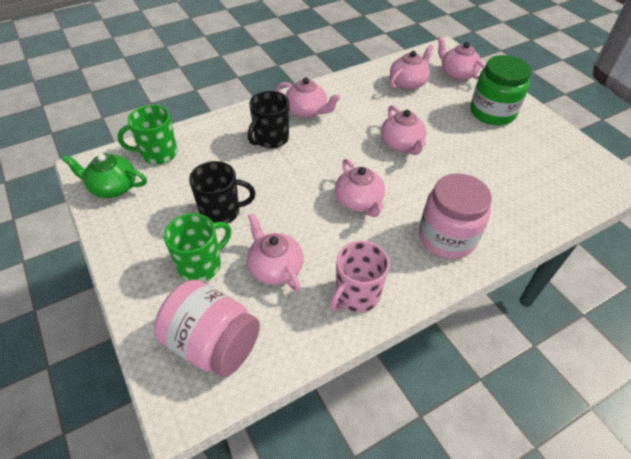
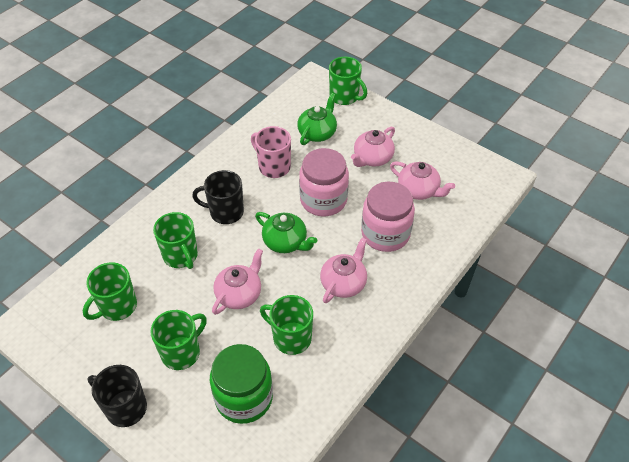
green mug: 2 -> 5
green teapot: 1 -> 2
pink teapot: 6 -> 4

